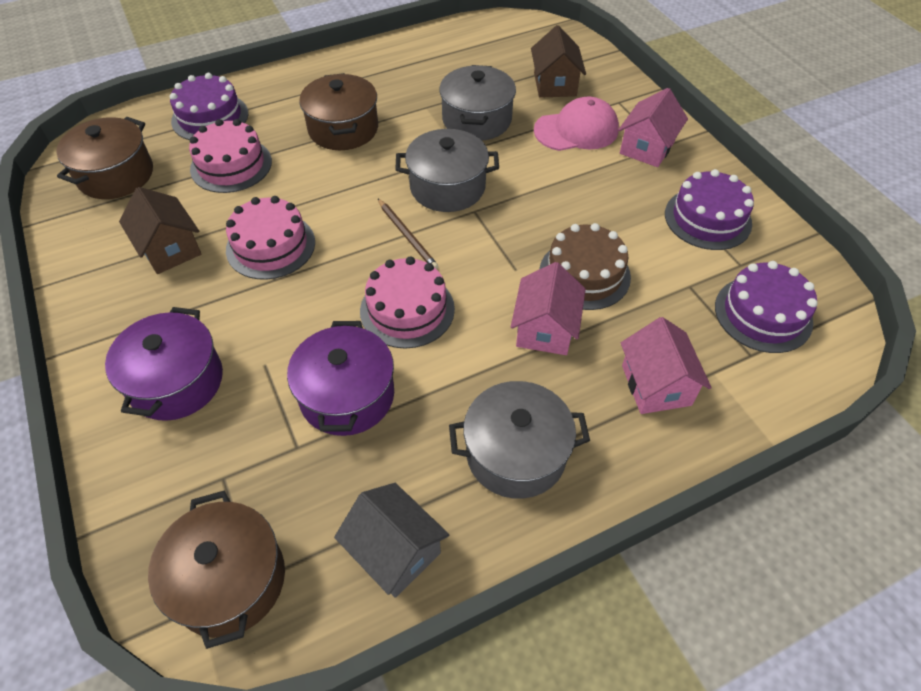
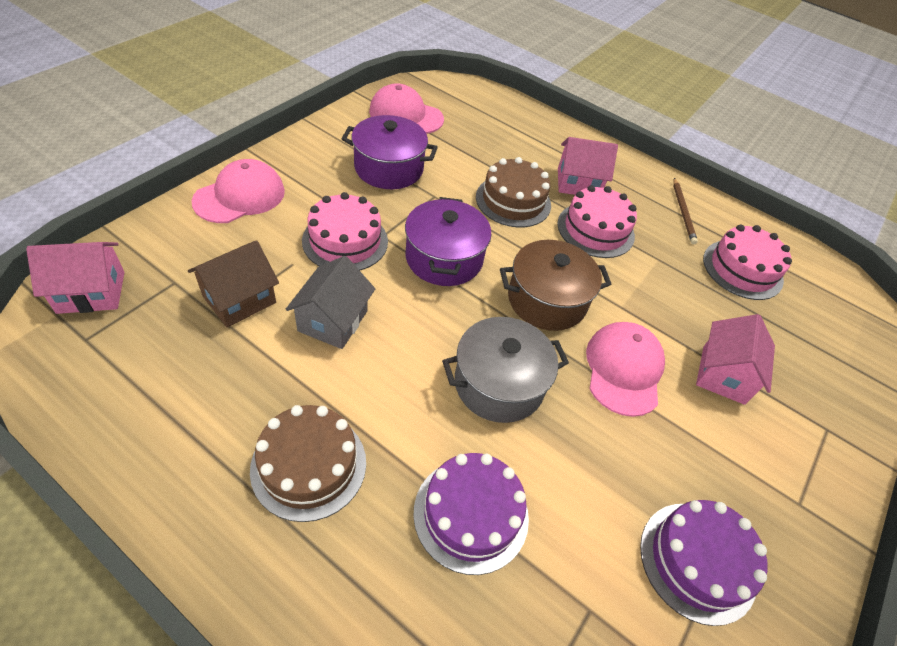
brown cake: 1 -> 2
brown house: 2 -> 1
brown pot: 3 -> 1
grey pot: 3 -> 1
pink cap: 1 -> 3
purple cake: 3 -> 2

